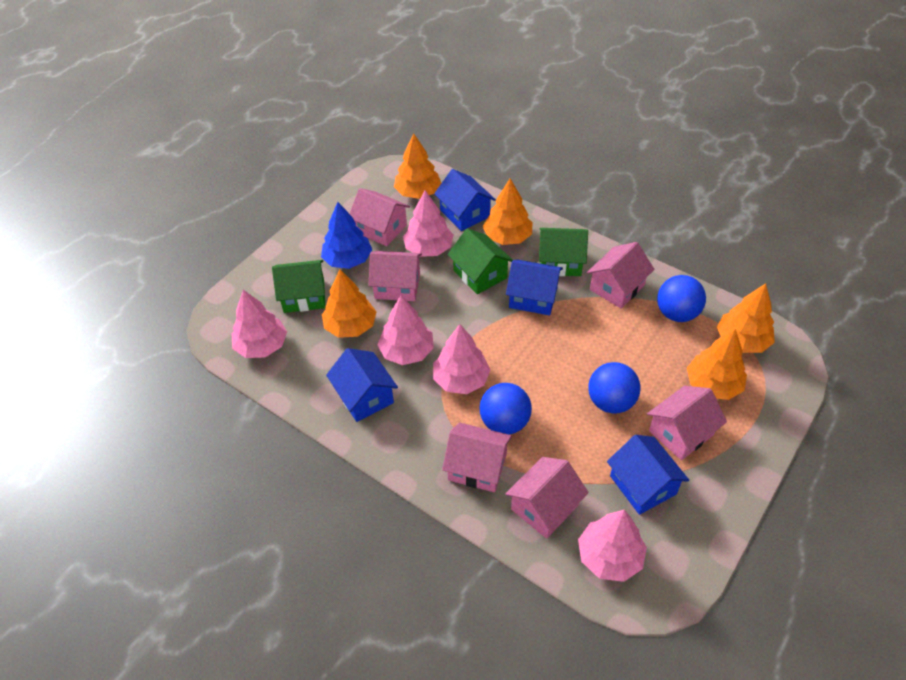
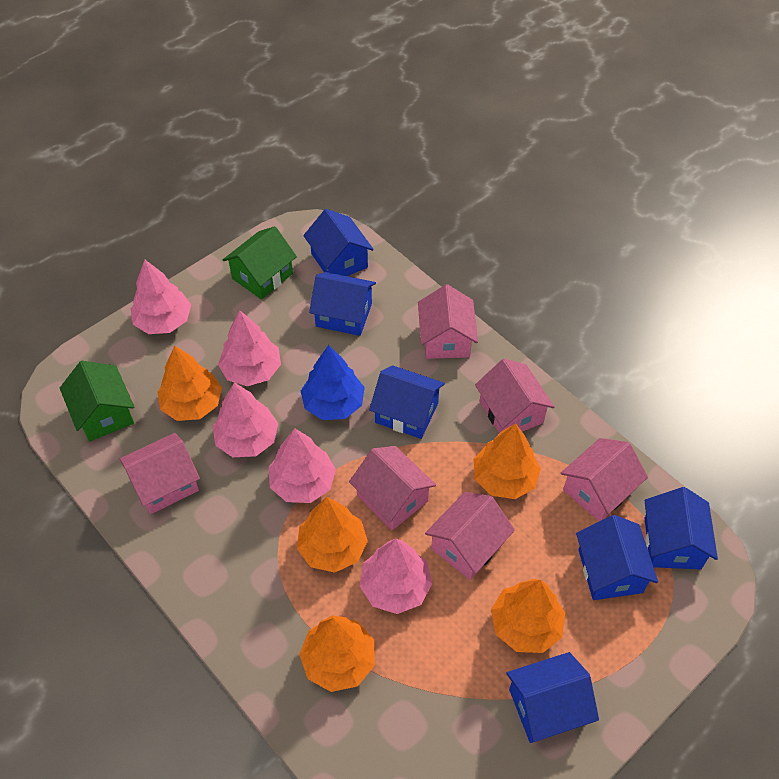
blue ball: 3 -> 0
blue house: 4 -> 6
green house: 3 -> 2

